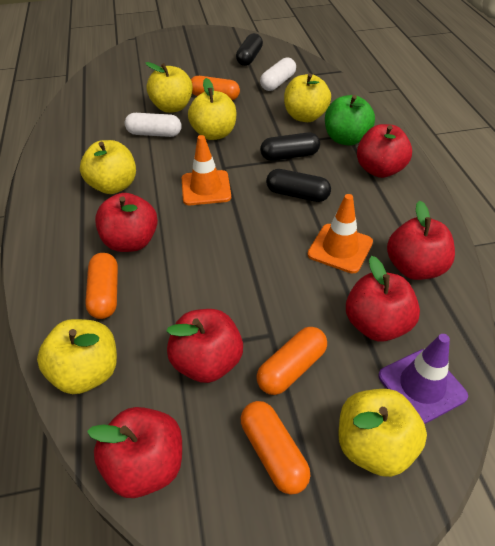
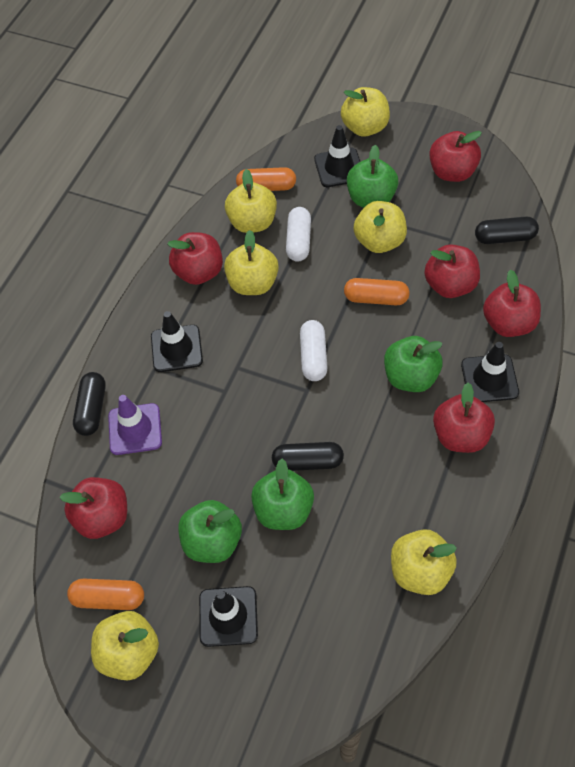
black traffic cone: 0 -> 4
green apple: 1 -> 4
orange capsule: 4 -> 3
orange traffic cone: 2 -> 0

